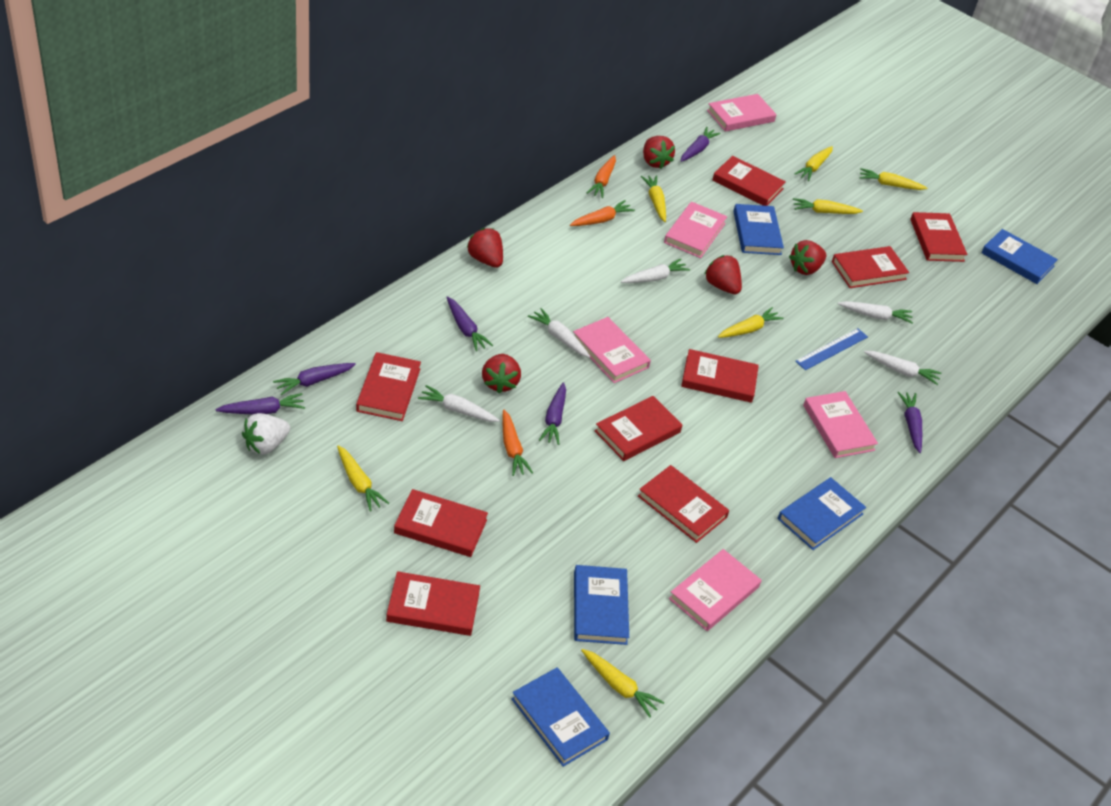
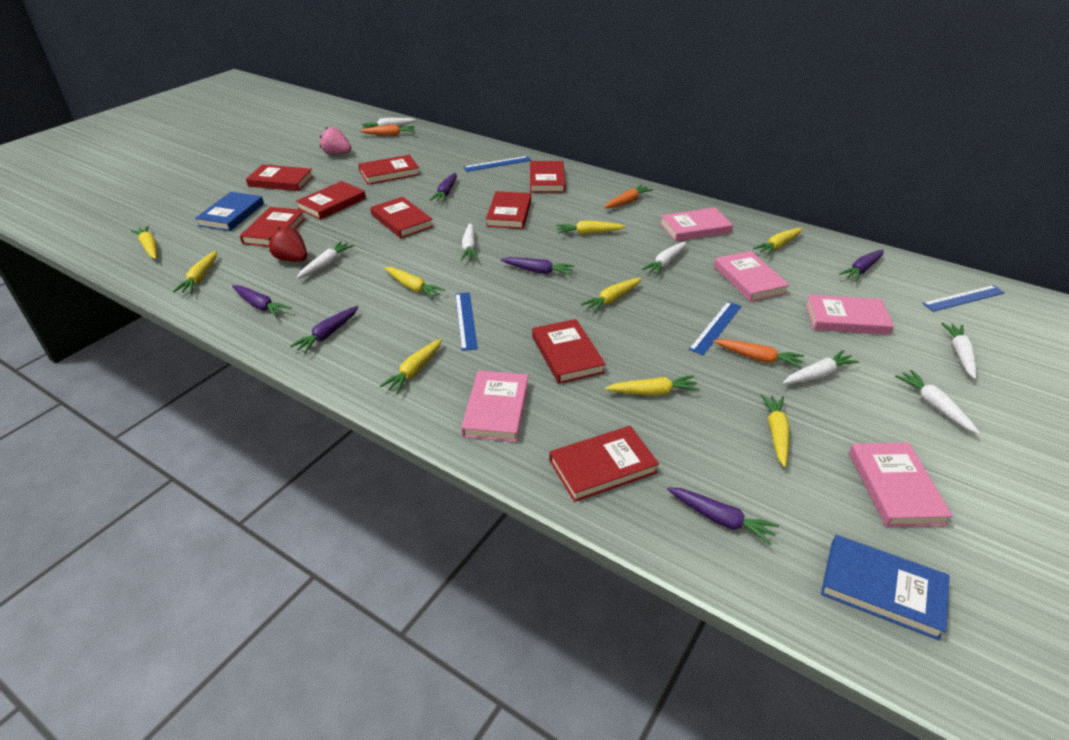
blue book: 5 -> 2
blue ruler: 1 -> 4
pink strawberry: 0 -> 1
red strawberry: 5 -> 1
white carrot: 5 -> 7
white strawberry: 1 -> 0
yellow carrot: 7 -> 9

